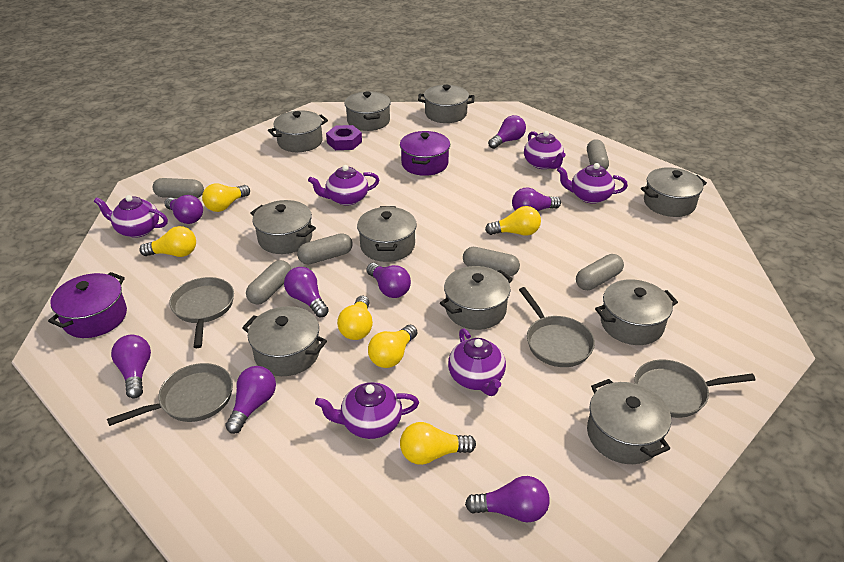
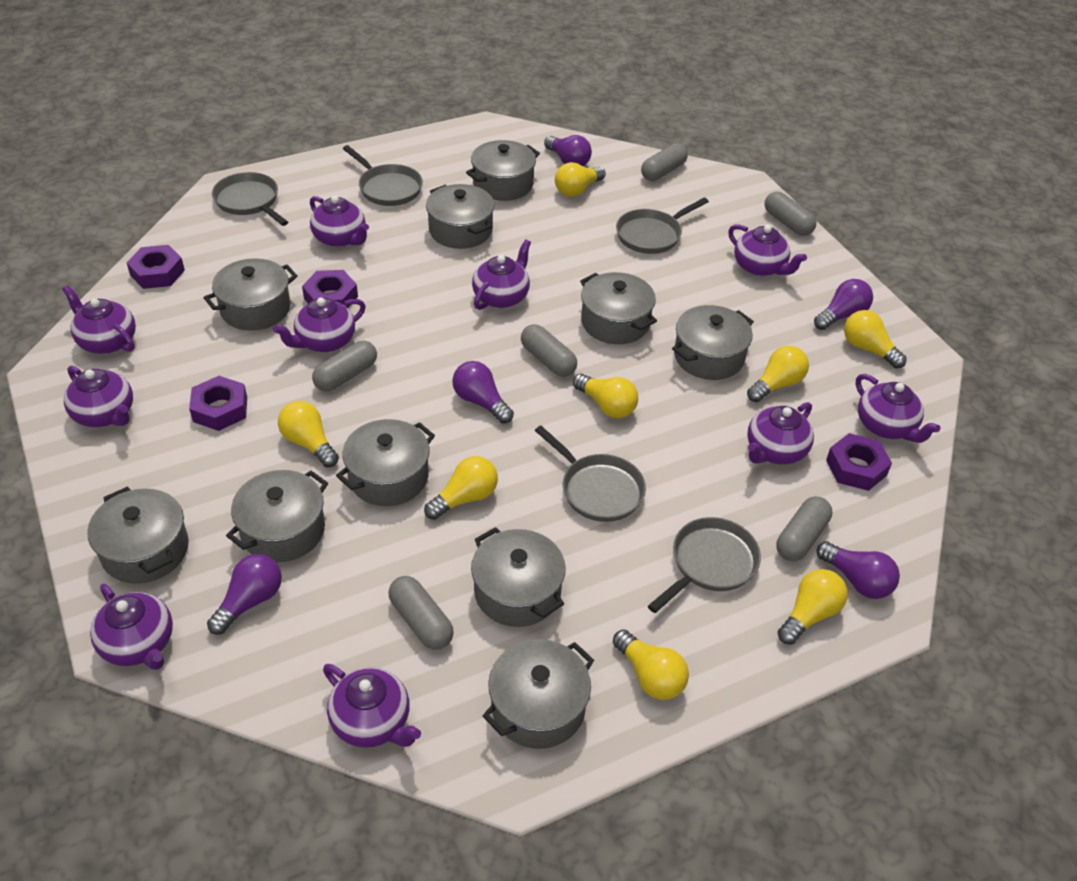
grey pan: 4 -> 5
purple light bulb: 8 -> 5
purple nut: 1 -> 4
purple pot: 2 -> 0
purple teapot: 6 -> 10
yellow light bulb: 6 -> 8

